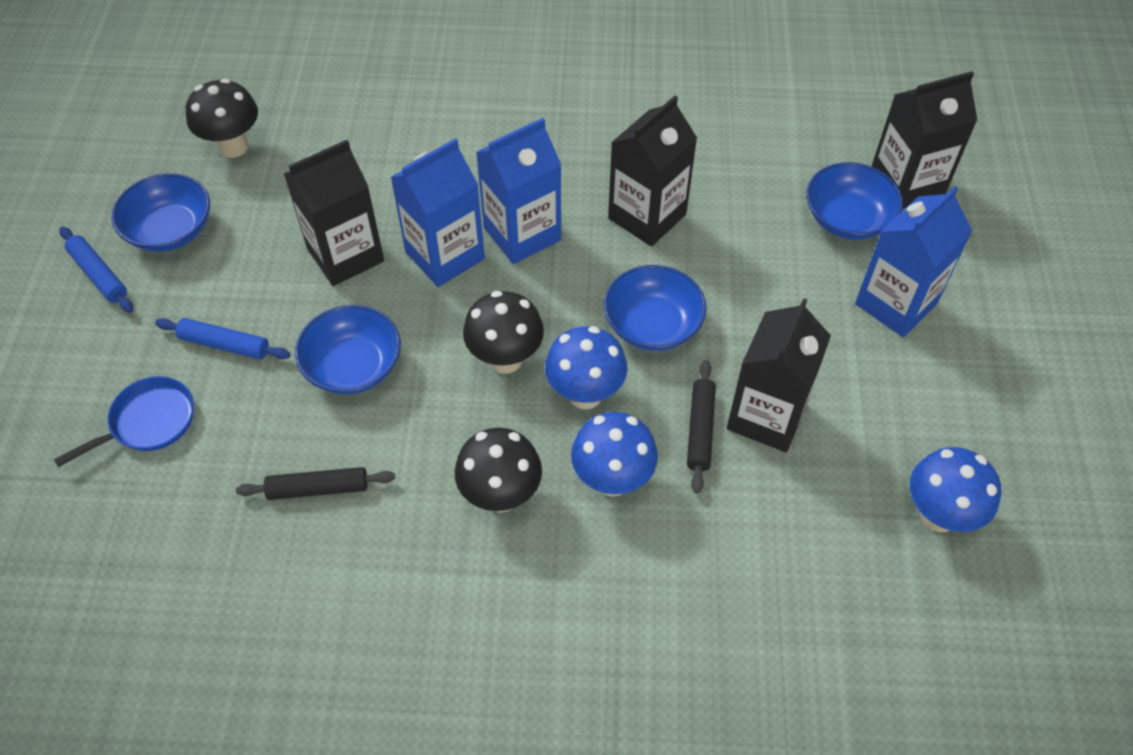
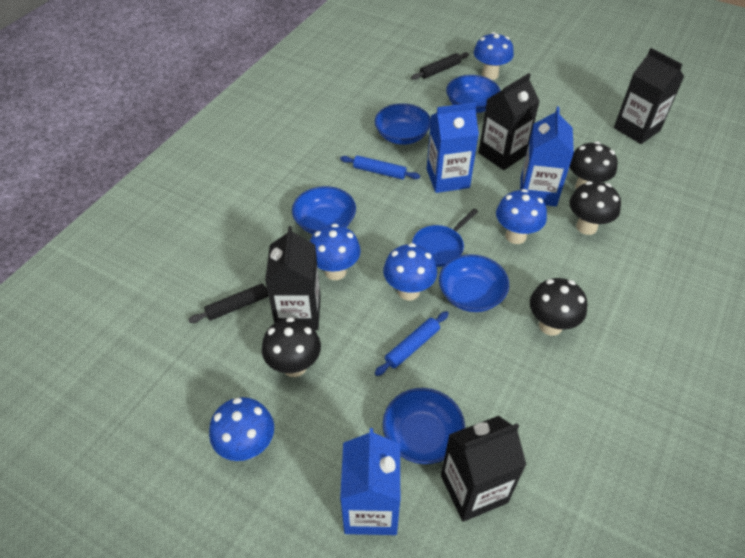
black mushroom: 3 -> 4
blue bowl: 4 -> 5
blue mushroom: 3 -> 5

